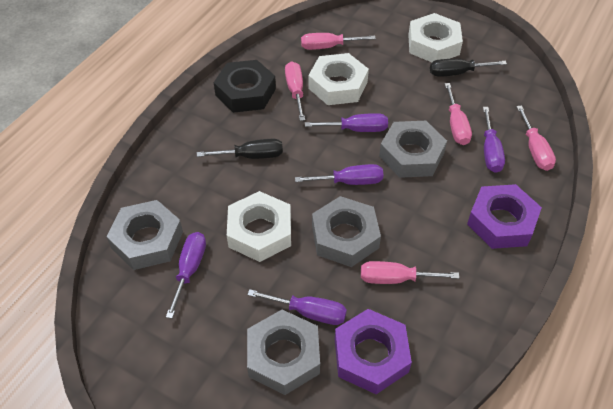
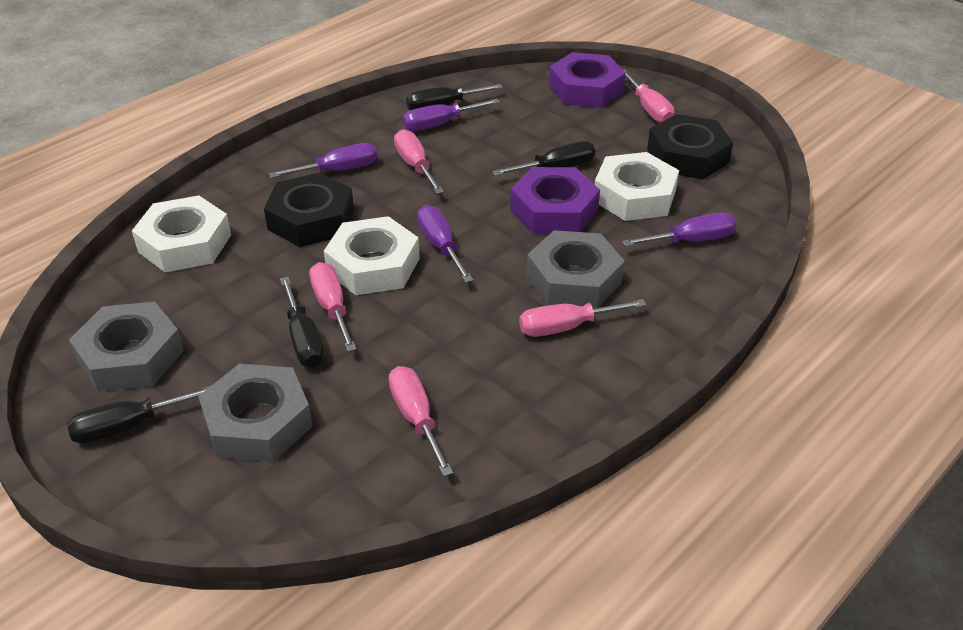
black nut: 1 -> 2
black screwdriver: 2 -> 4
grey nut: 4 -> 3
purple screwdriver: 5 -> 4

